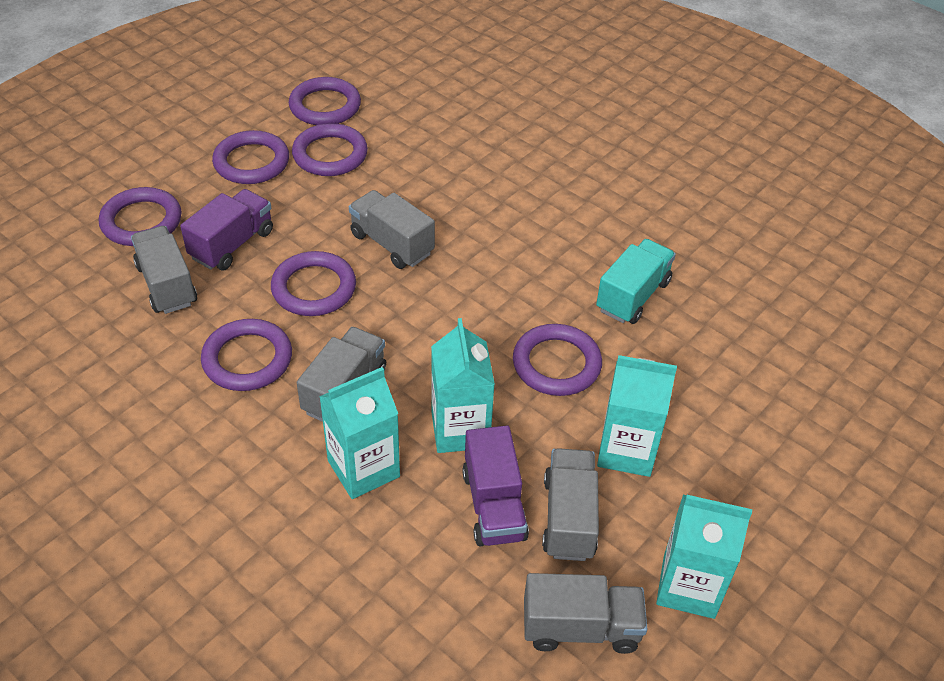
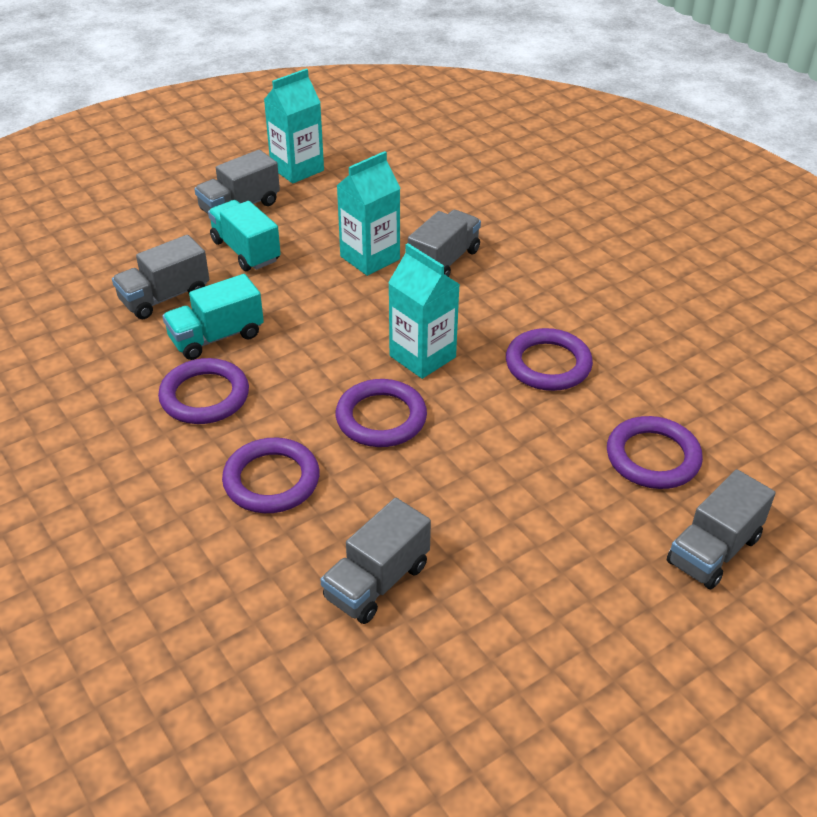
purple ring: 7 -> 5
purple truck: 2 -> 0
turquoise carton: 4 -> 3
turquoise truck: 1 -> 2

